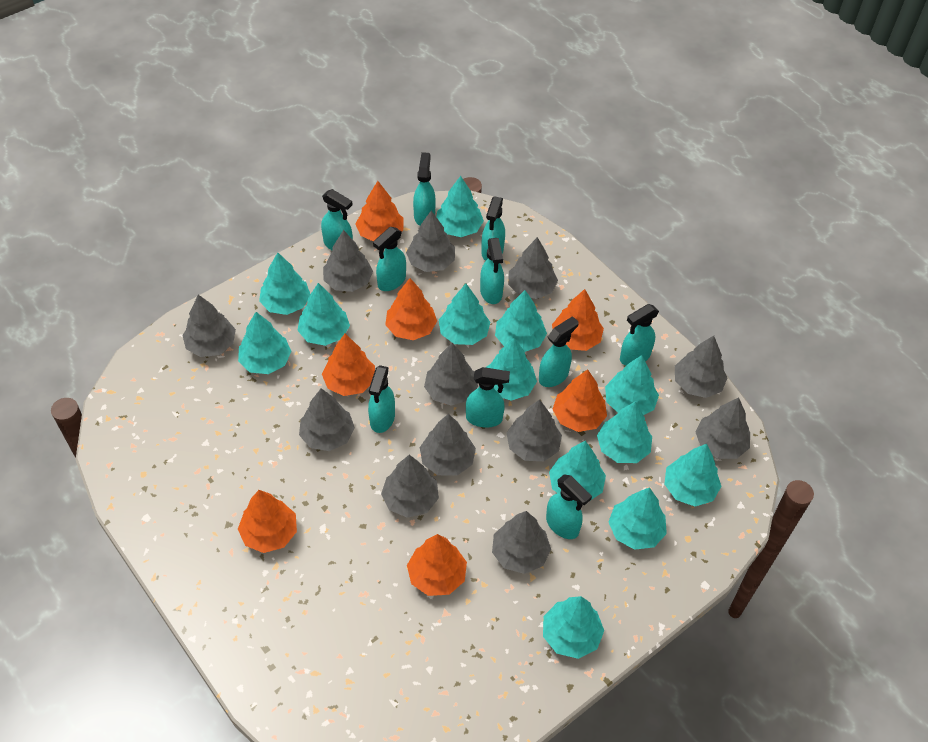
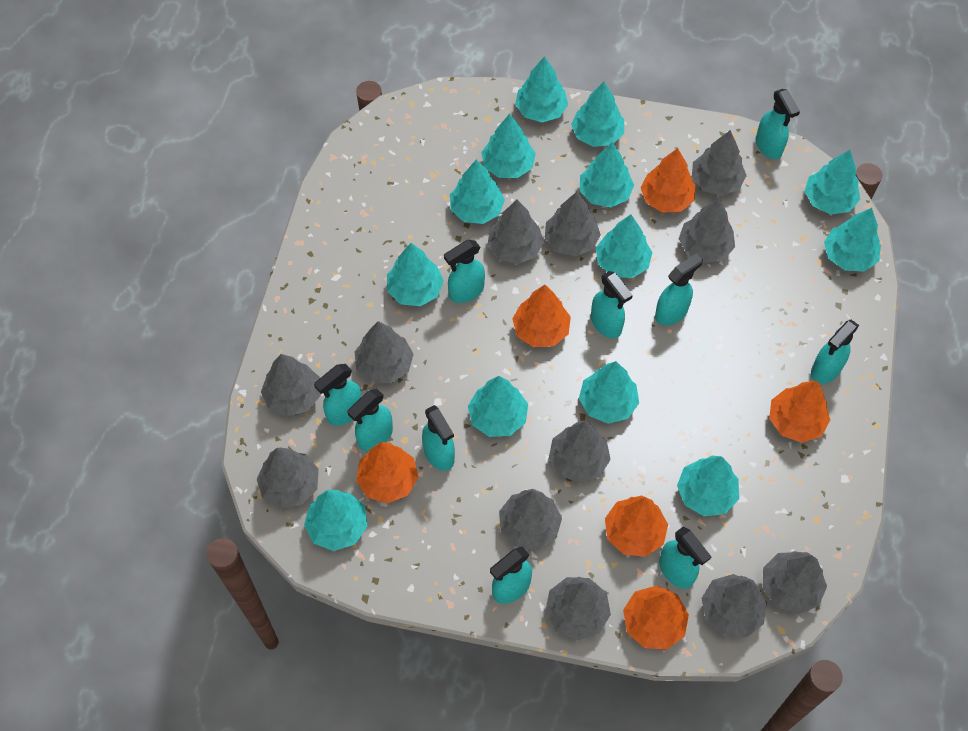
orange tree: 7 -> 6

